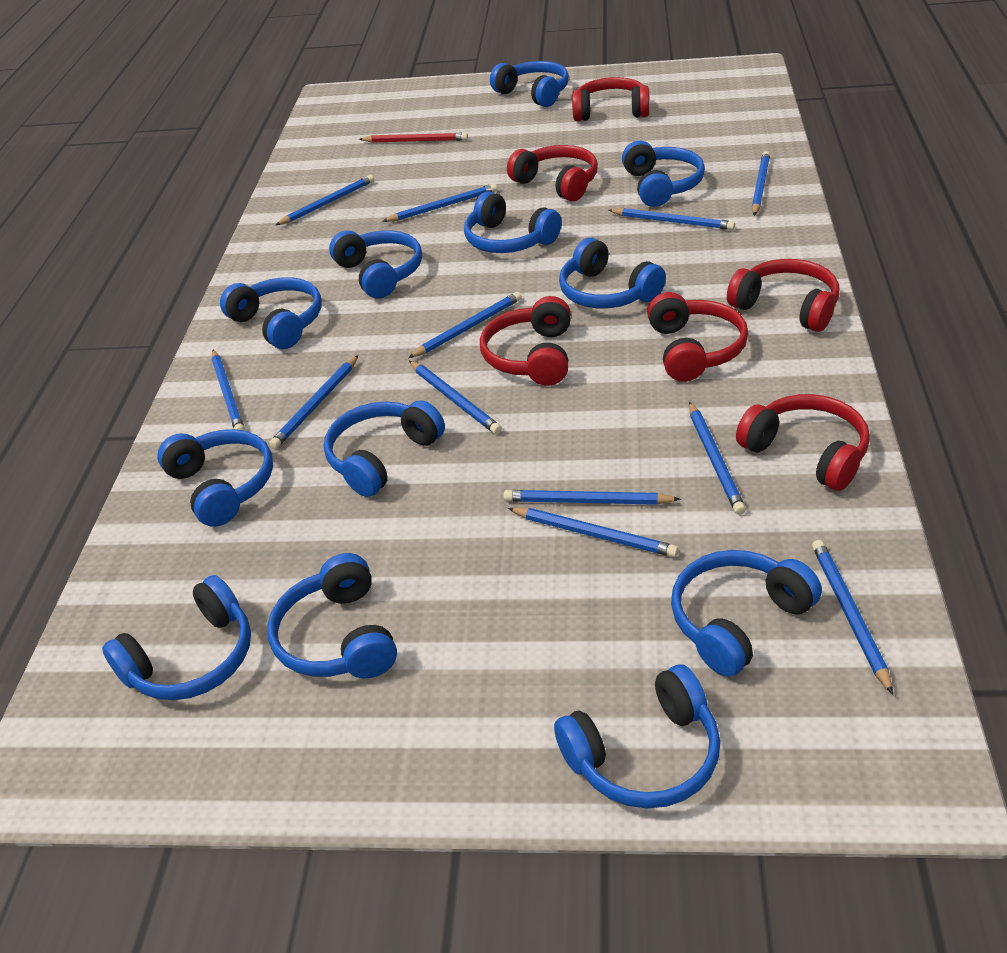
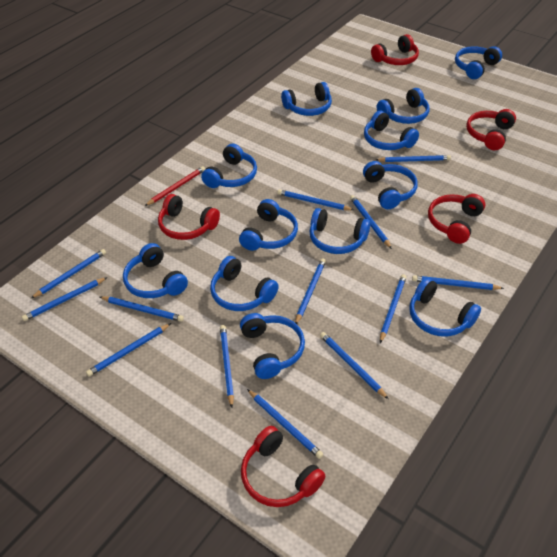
blue pencil: 12 -> 13
red headphones: 6 -> 5

